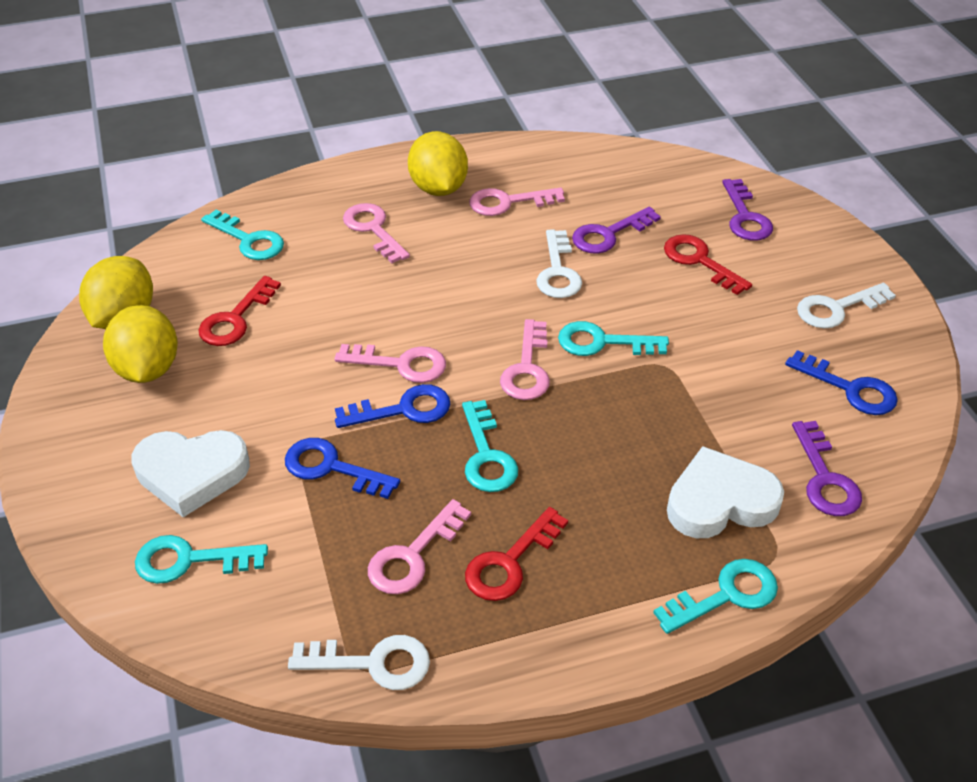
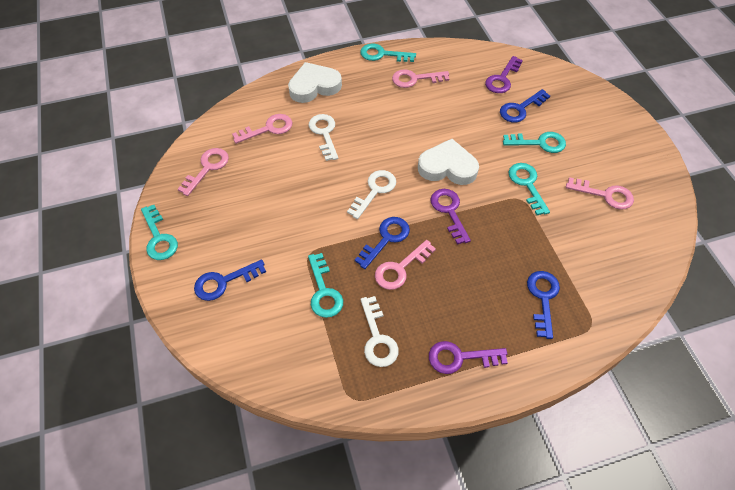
blue key: 3 -> 4
red key: 3 -> 0
yellow lemon: 3 -> 0

